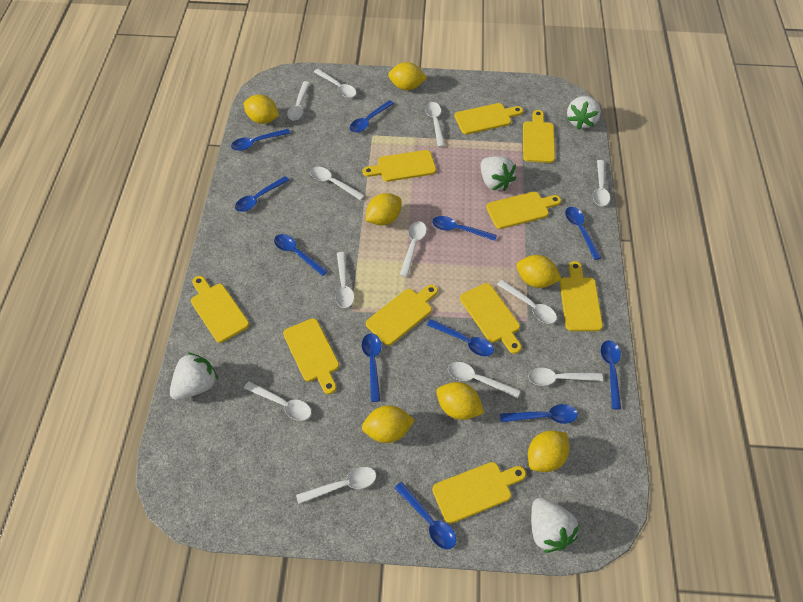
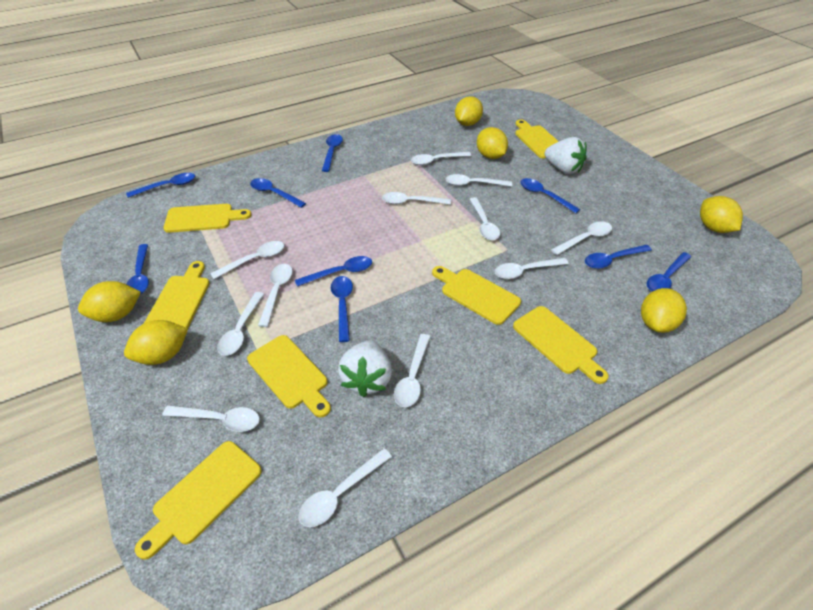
blue spoon: 11 -> 9
white strawberry: 4 -> 2
yellow cutting board: 10 -> 7
yellow lemon: 7 -> 6

